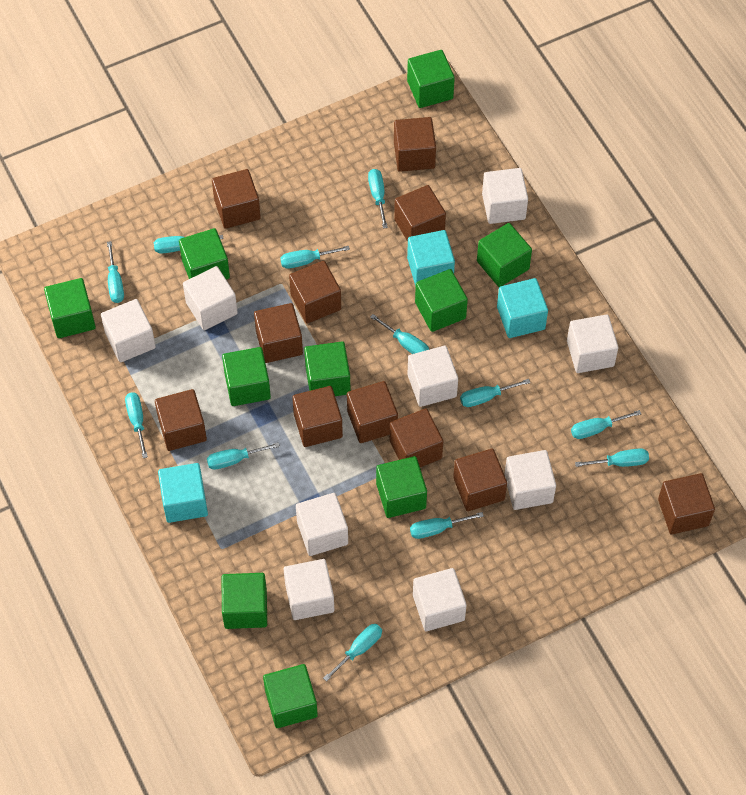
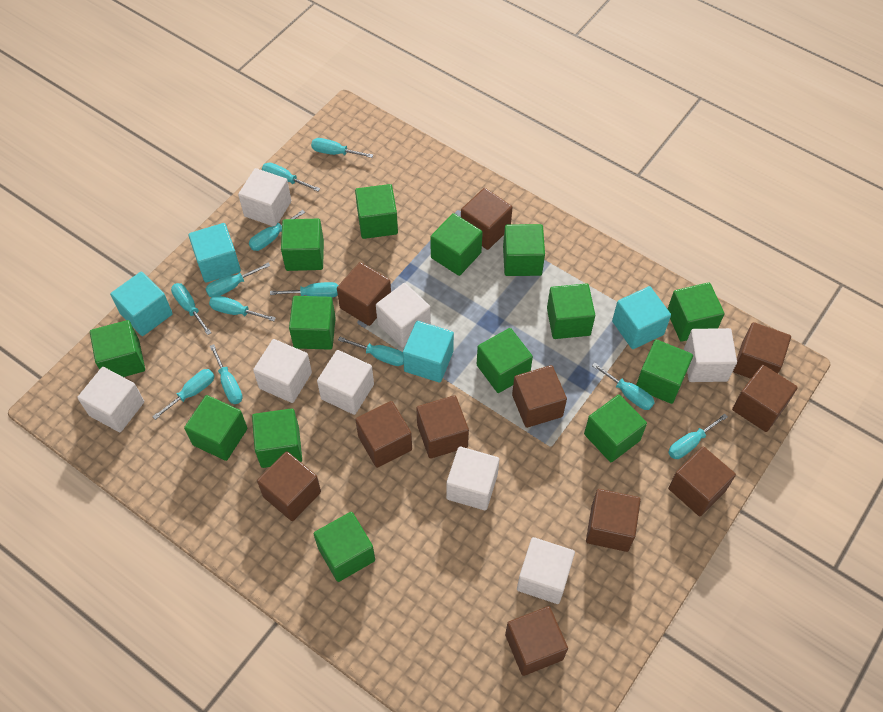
green cube: 10 -> 14
turquoise cube: 3 -> 4
white cube: 9 -> 8

